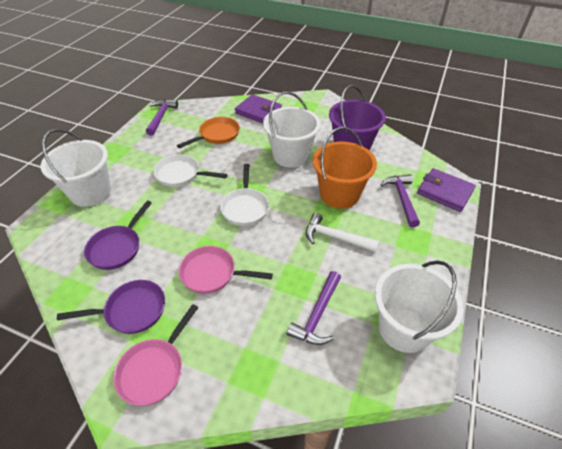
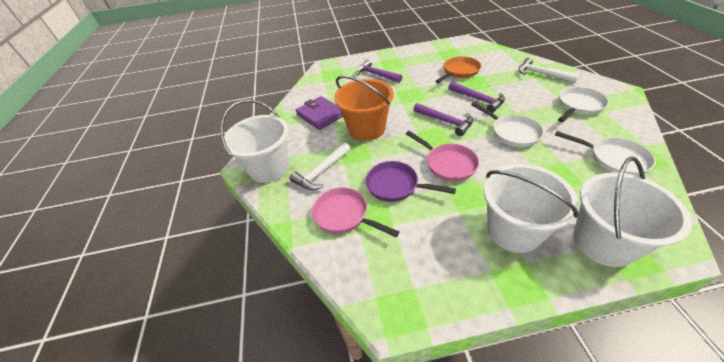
purple bucket: 1 -> 0
purple pan: 2 -> 1
purple wallet: 2 -> 1
white hammer: 1 -> 2
white pan: 2 -> 3

